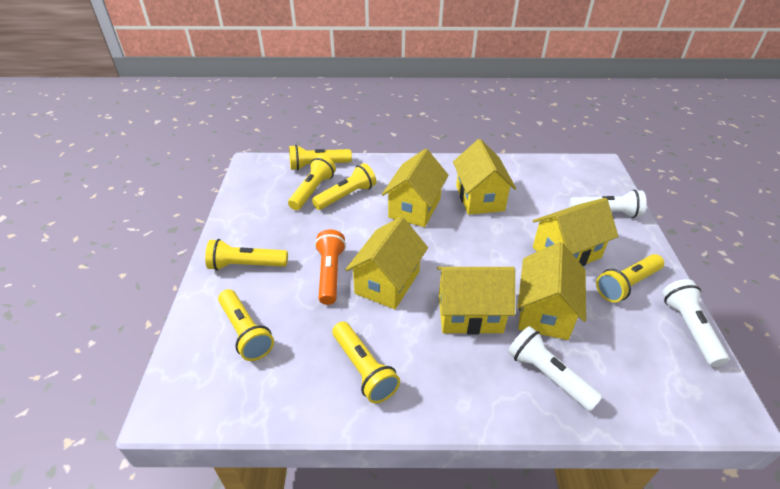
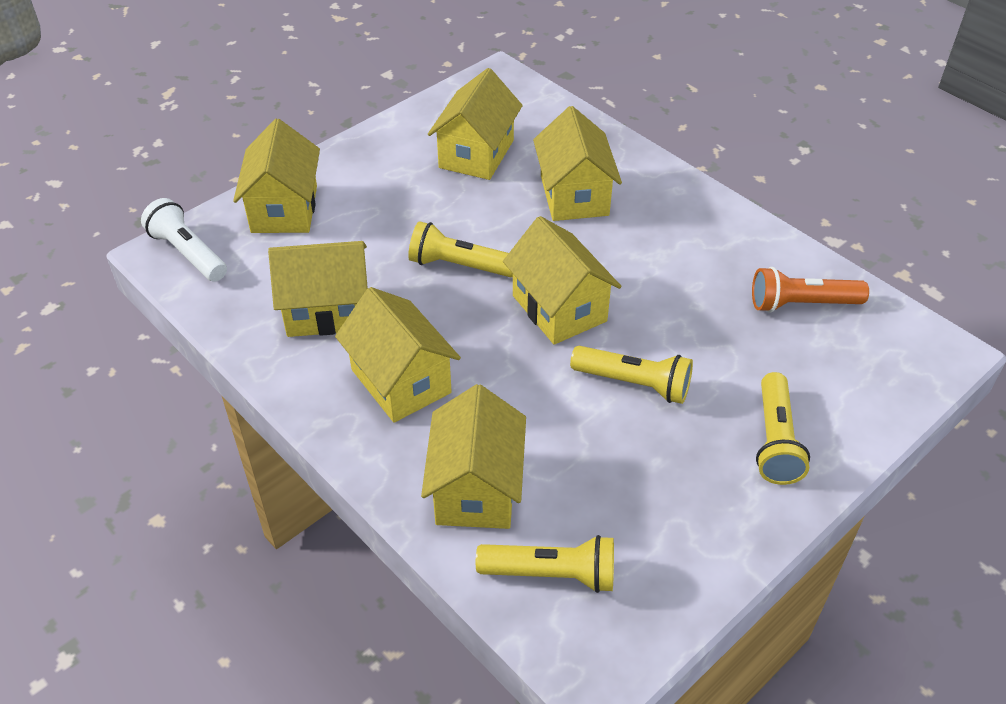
white flashlight: 3 -> 1
yellow flashlight: 7 -> 4
yellow house: 6 -> 7

